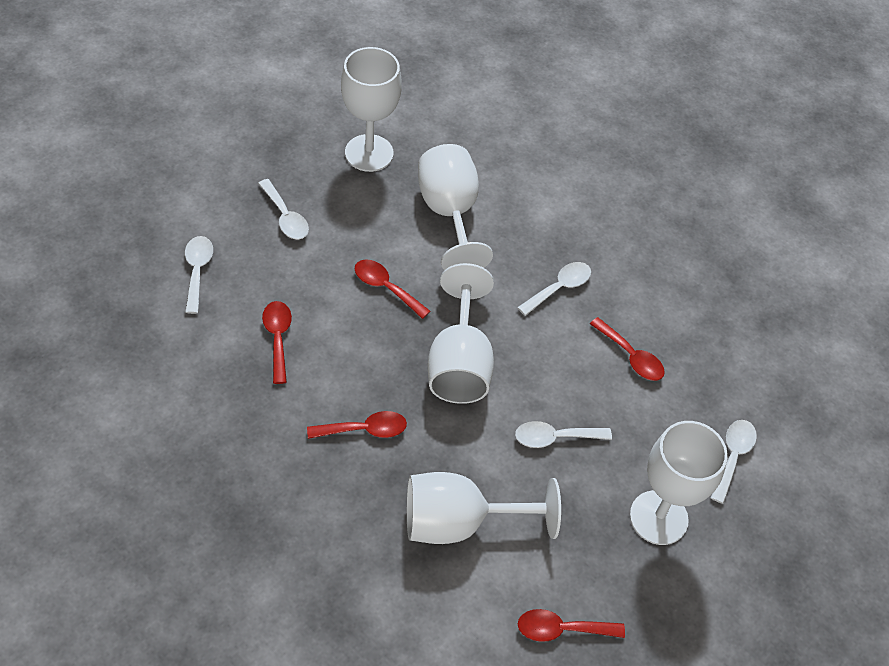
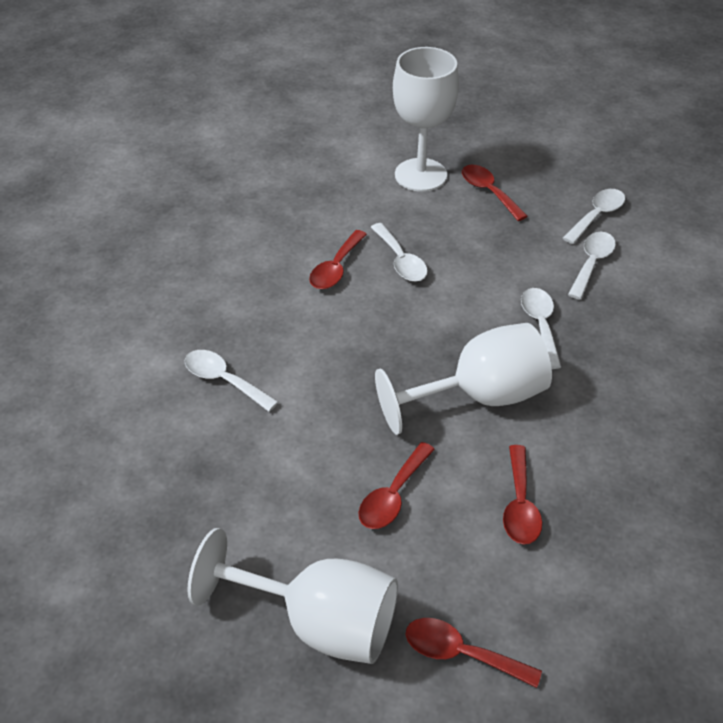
white goblet: 5 -> 3

